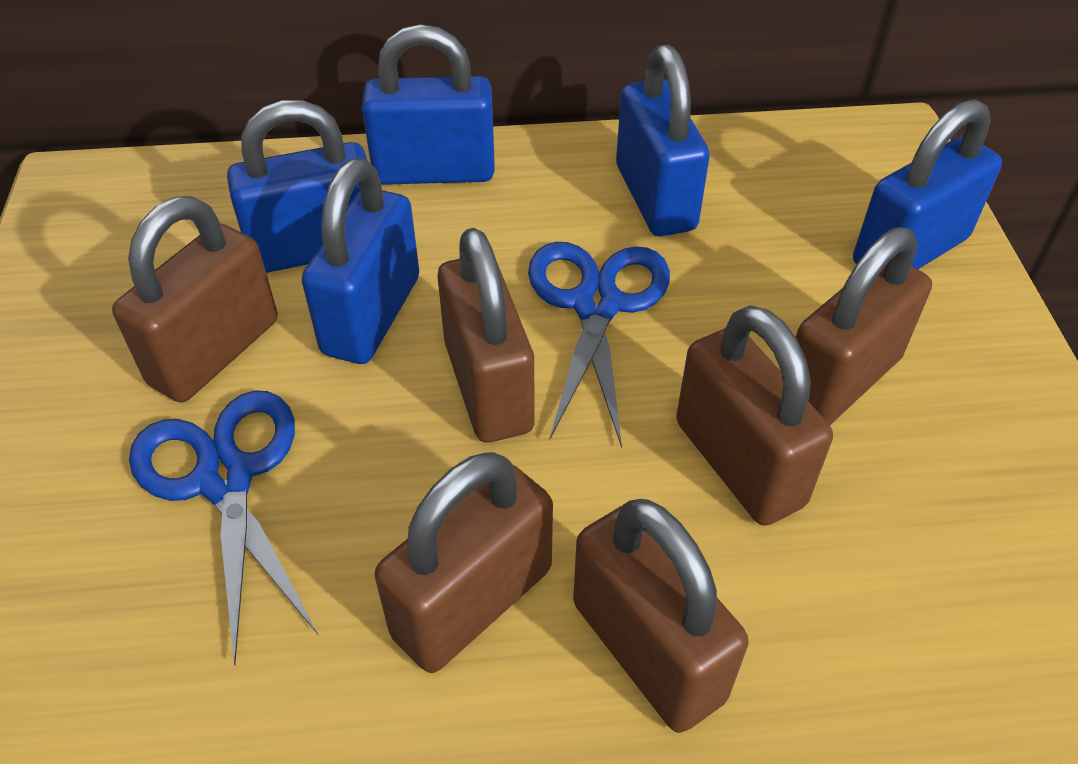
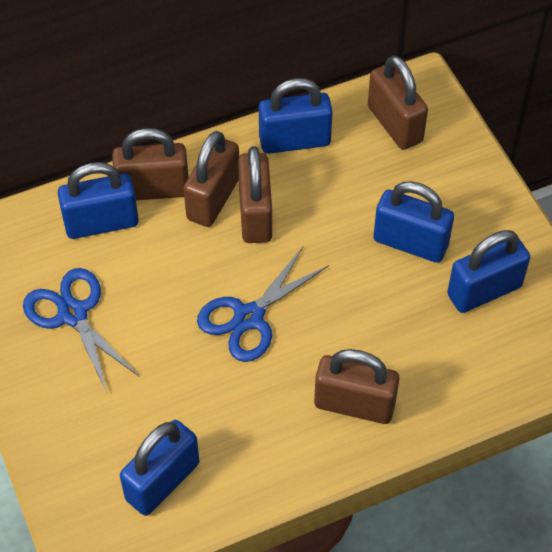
brown padlock: 6 -> 5

